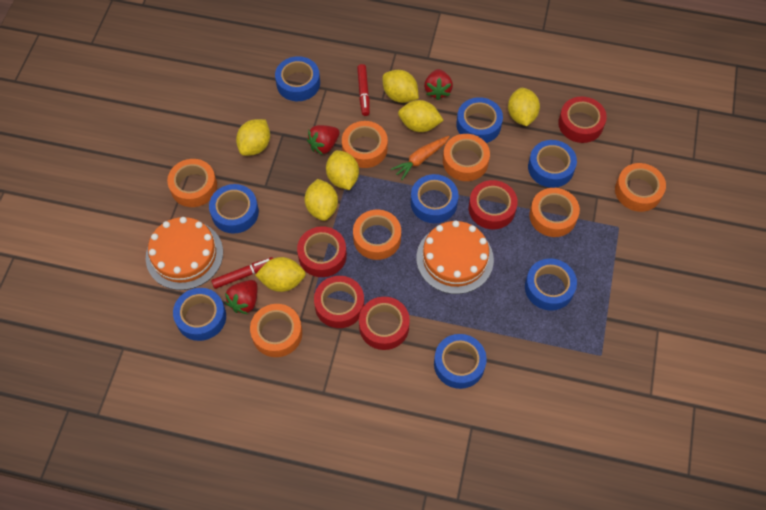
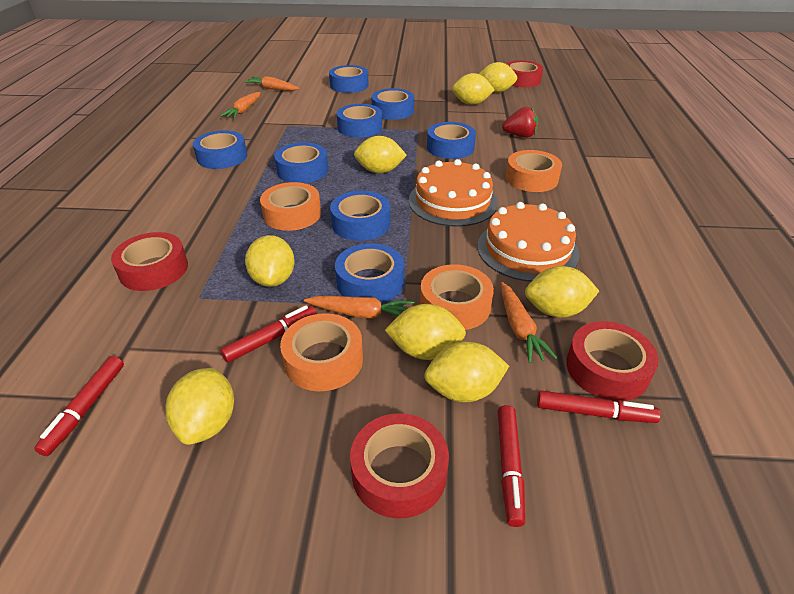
orange carrot: 1 -> 4
orange tape: 7 -> 4
red marker: 2 -> 4
red strawberry: 3 -> 1
red tape: 5 -> 4
yellow lemon: 7 -> 8

